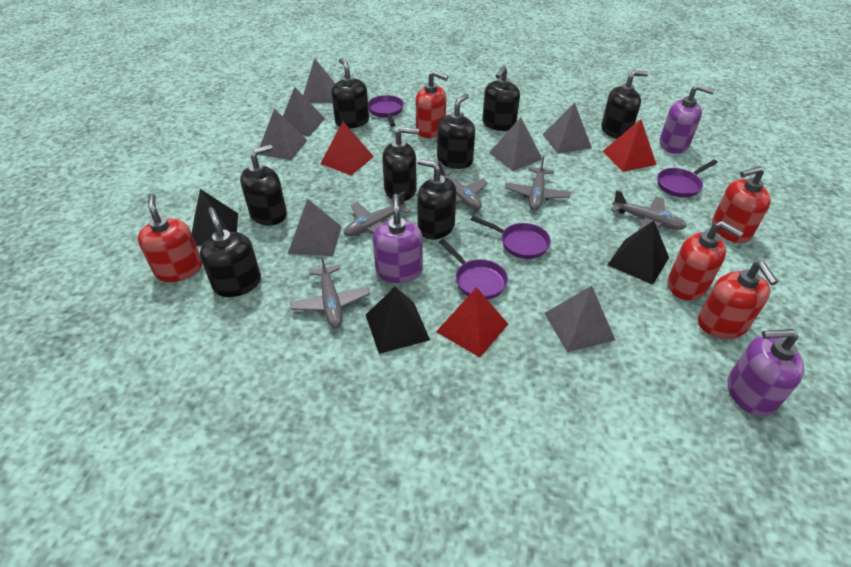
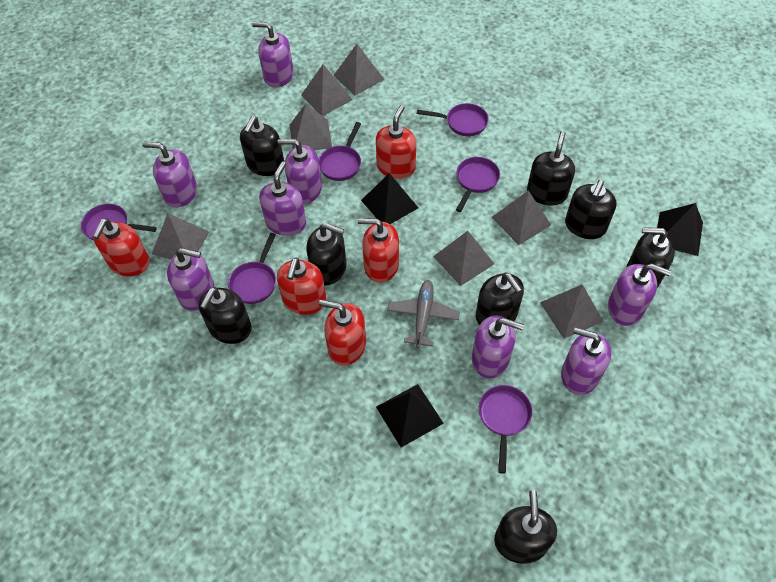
grey plane: 5 -> 1
purple pan: 4 -> 6
purple soap dispenser: 3 -> 8
red pyramid: 3 -> 0

